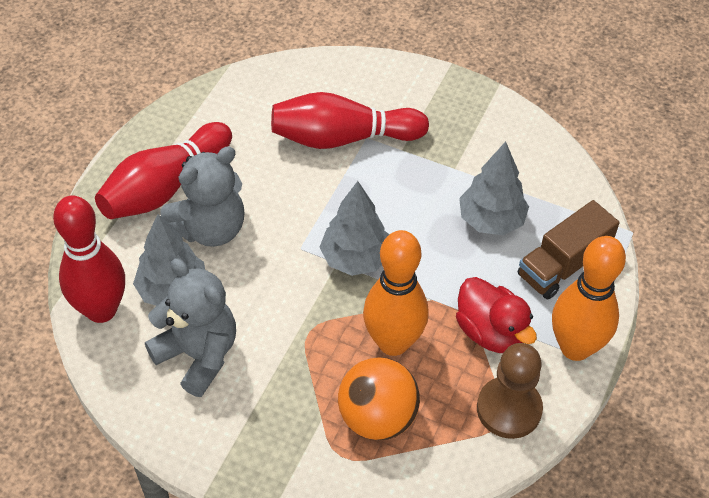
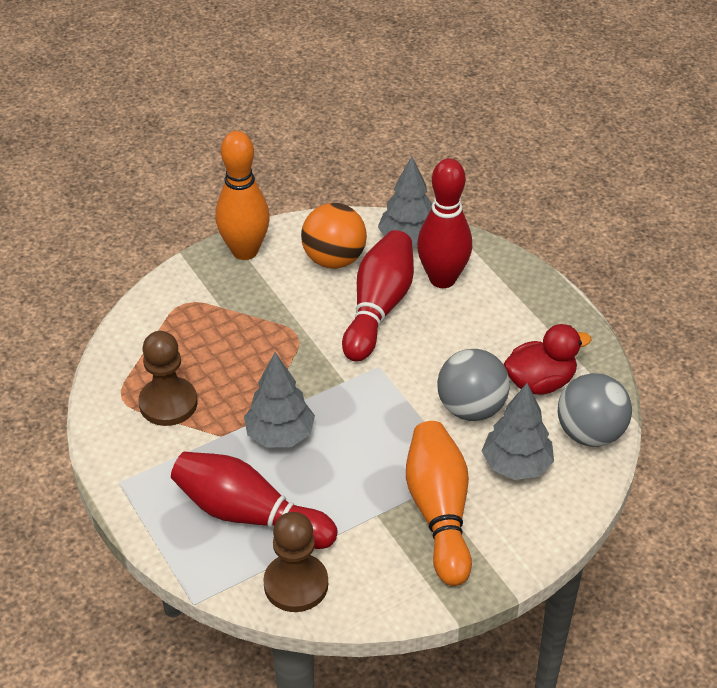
brown pawn: 1 -> 2
brown truck: 1 -> 0
grey ball: 0 -> 2
grey teddy bear: 2 -> 0

